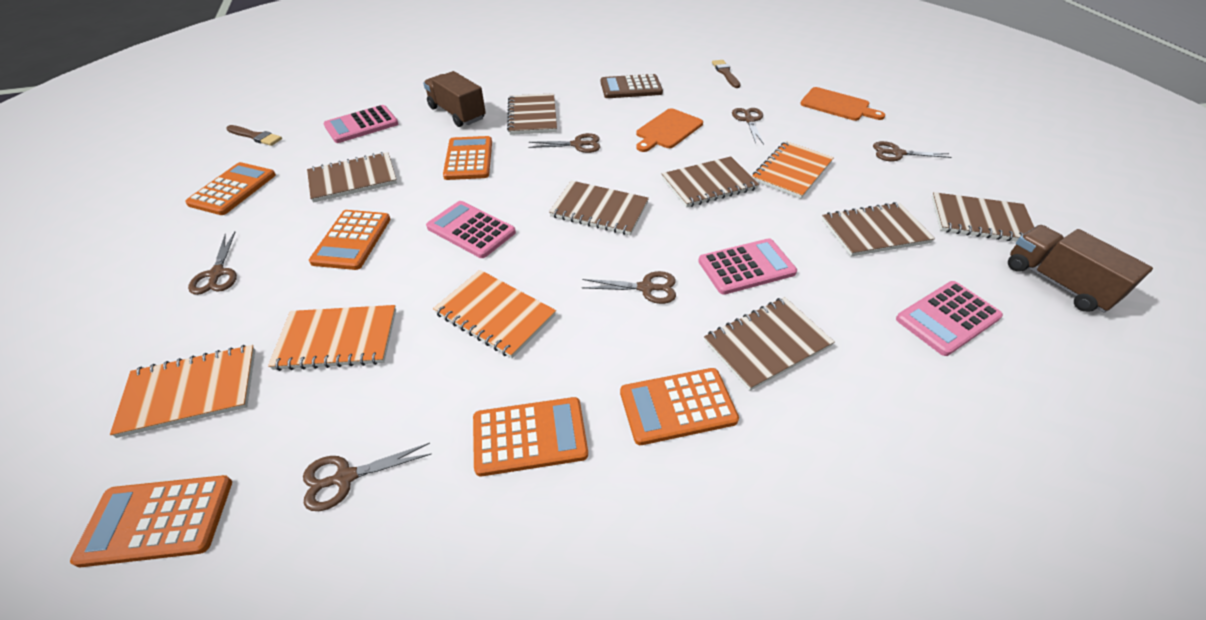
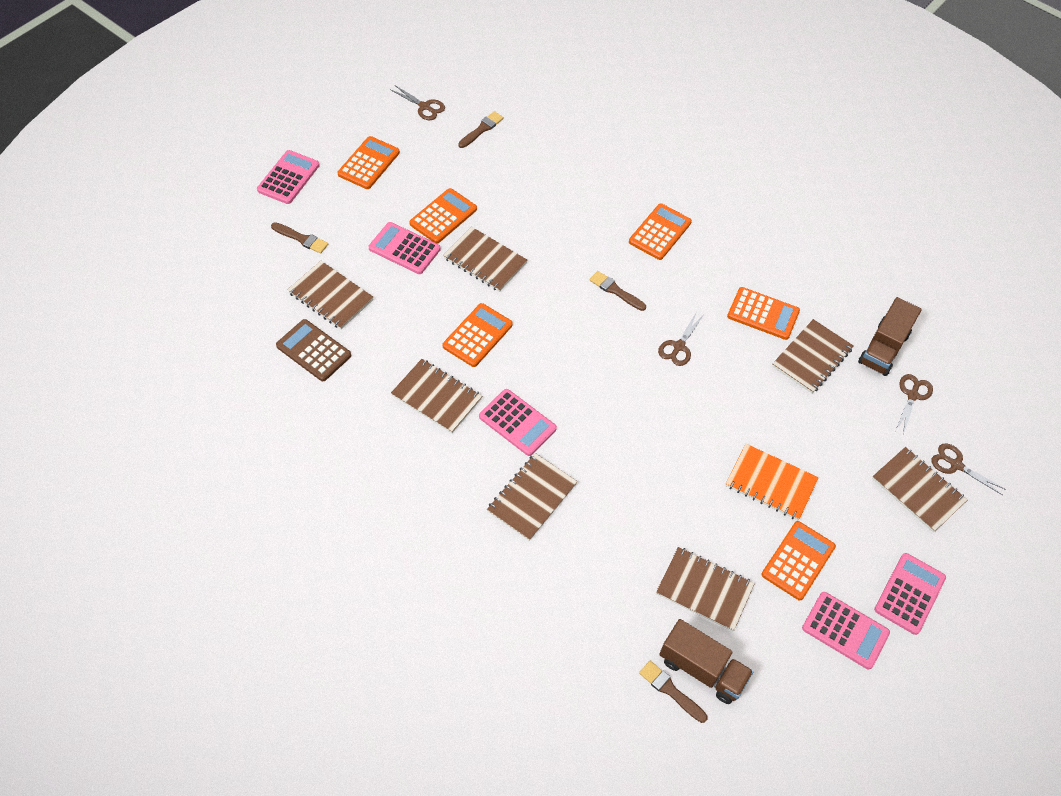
brown brush: 2 -> 4
brown scissors: 6 -> 4
orange cutting board: 2 -> 0
orange notebook: 4 -> 1
pink calculator: 4 -> 5

